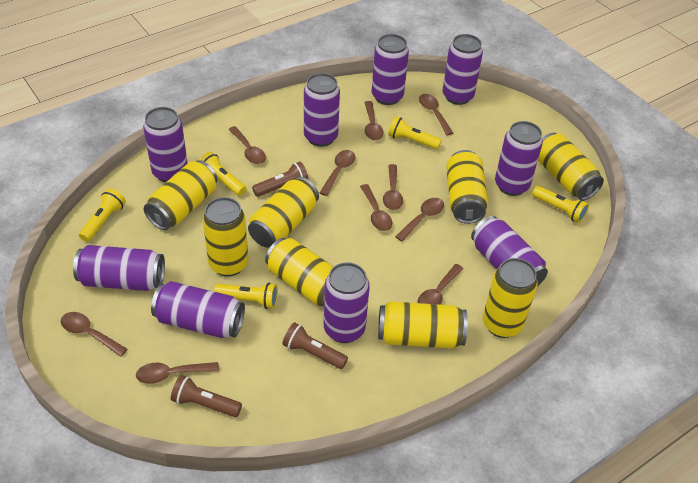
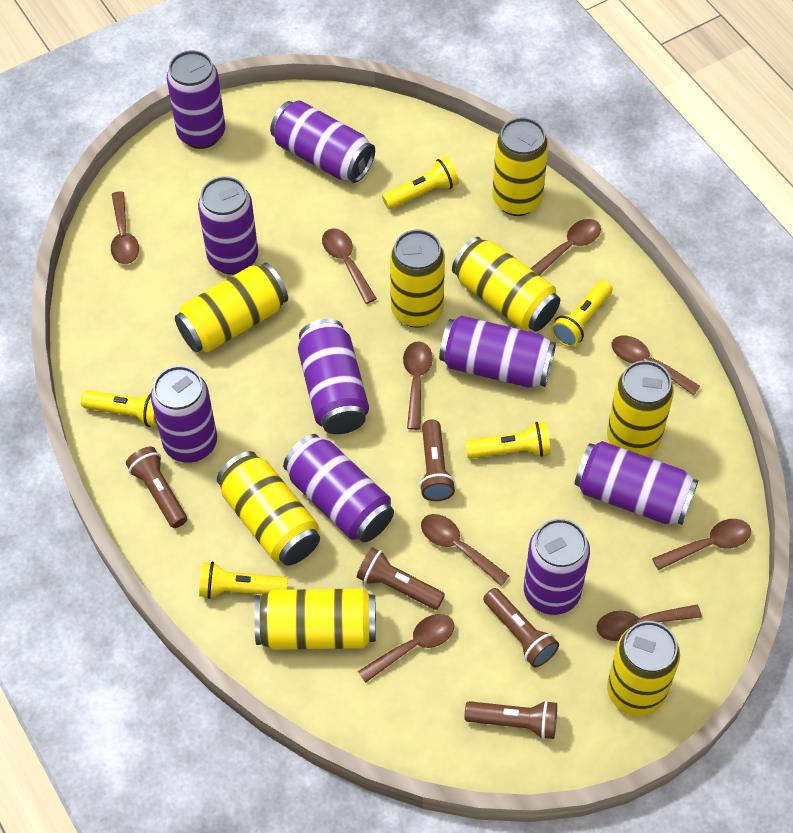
brown flashlight: 3 -> 5
brown spoon: 10 -> 9

